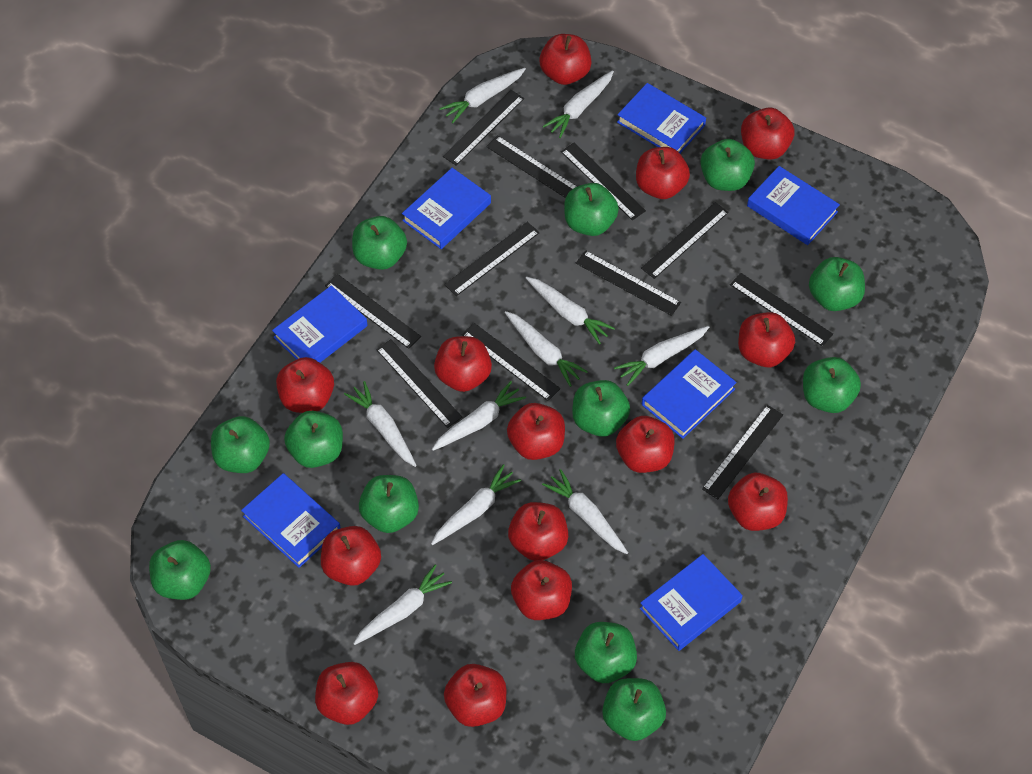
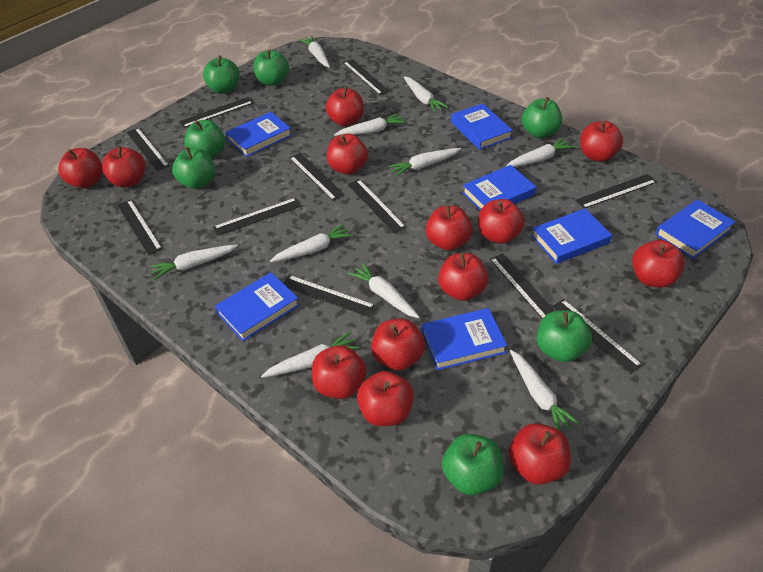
green apple: 12 -> 7
red apple: 14 -> 13

